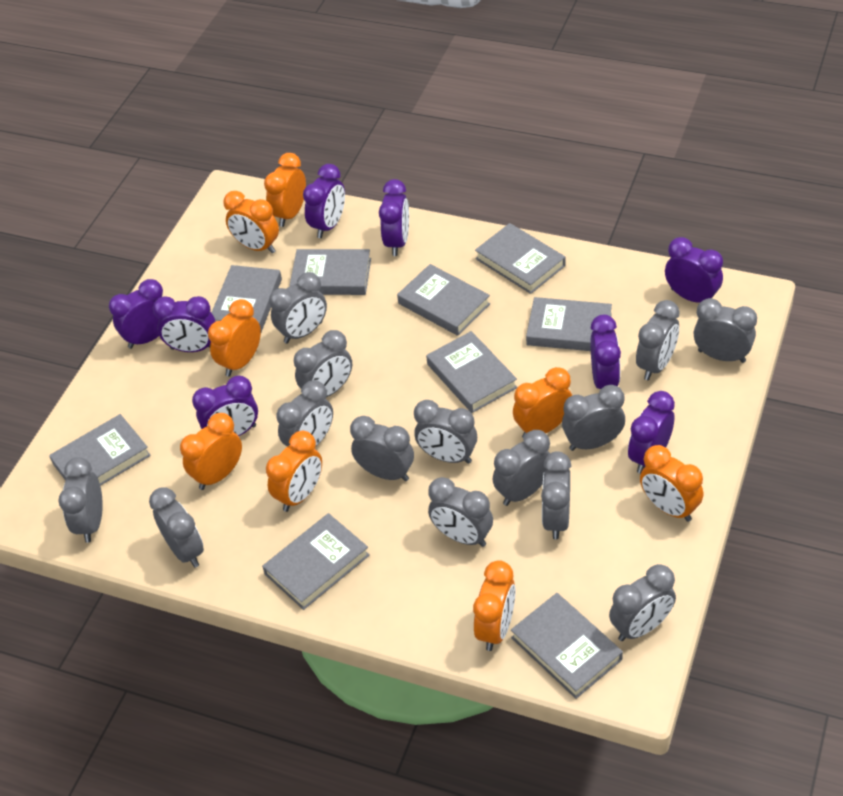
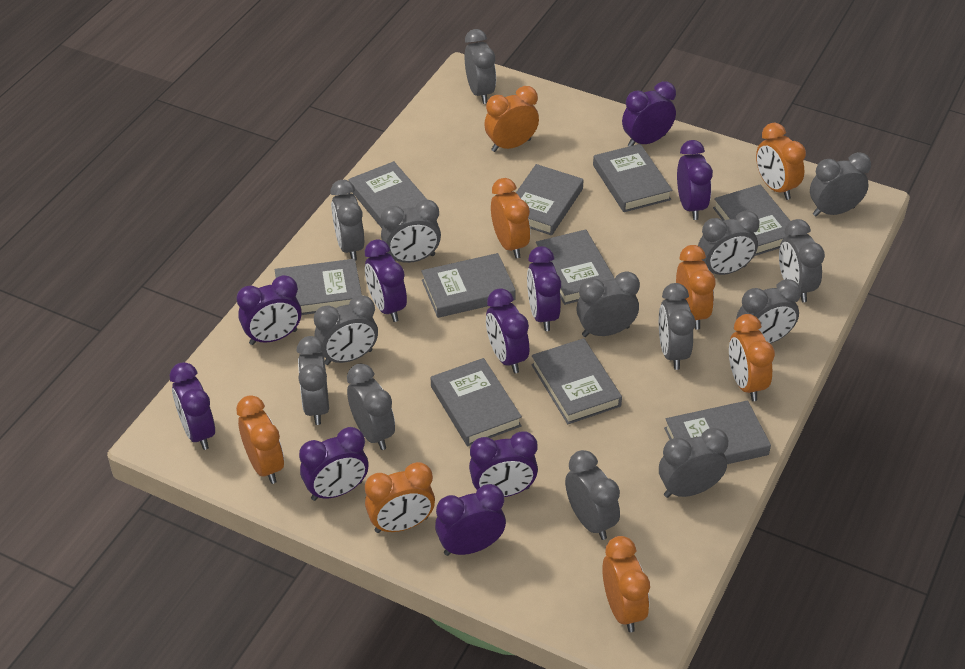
grey book: 9 -> 10
purple clock: 8 -> 10

